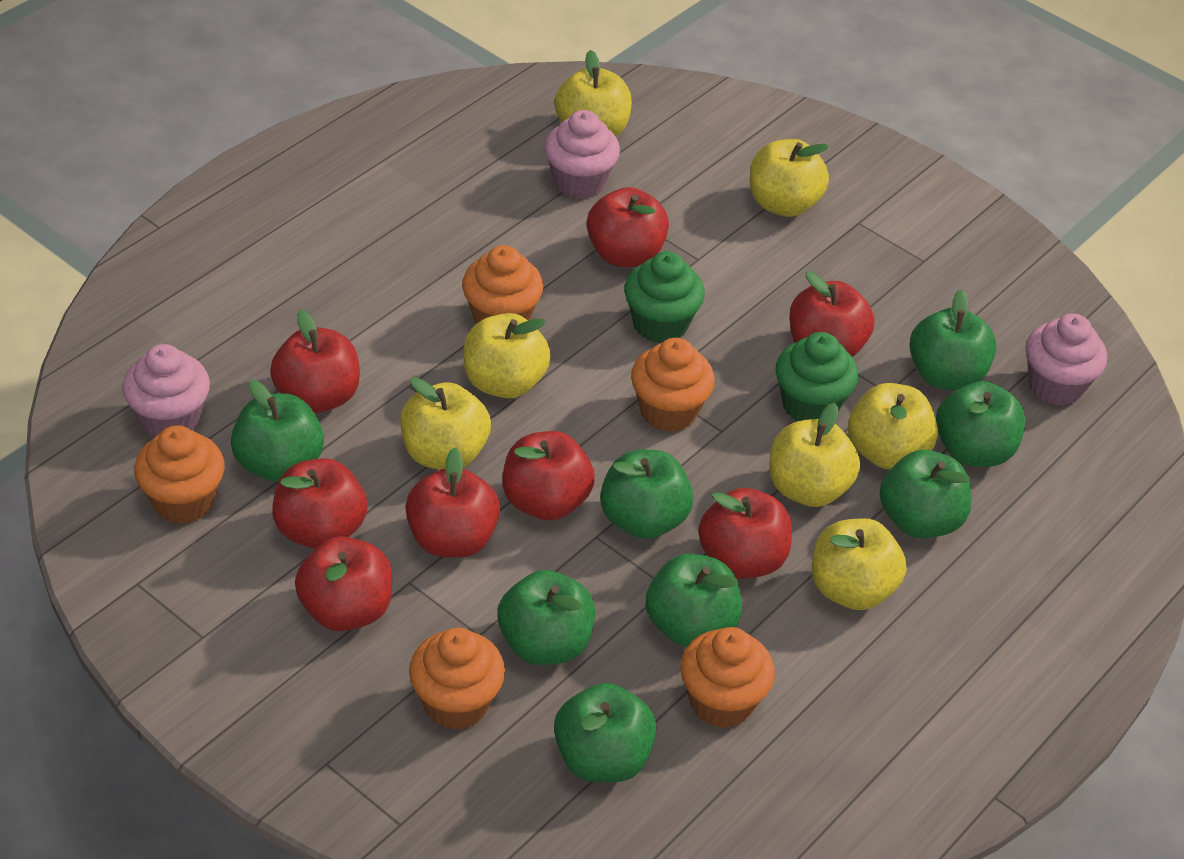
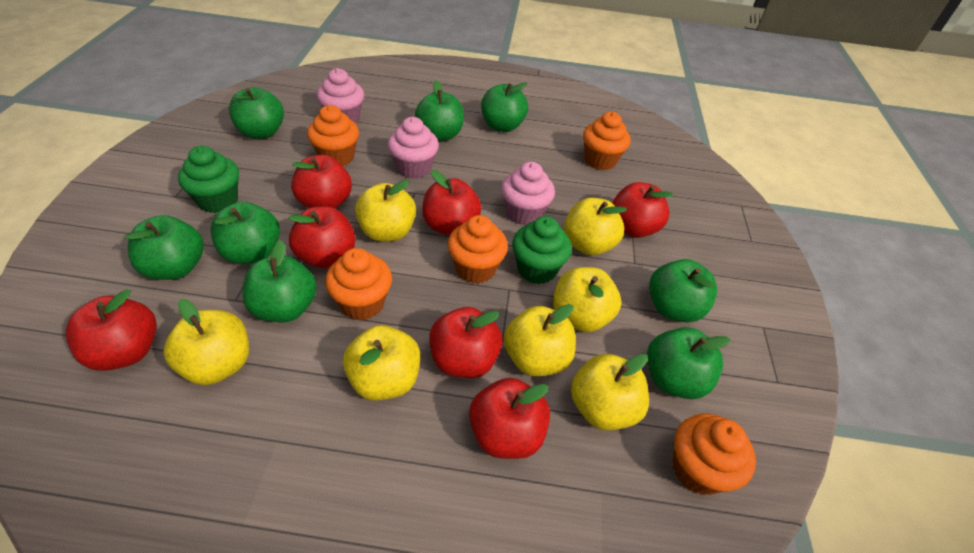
red apple: 8 -> 7

